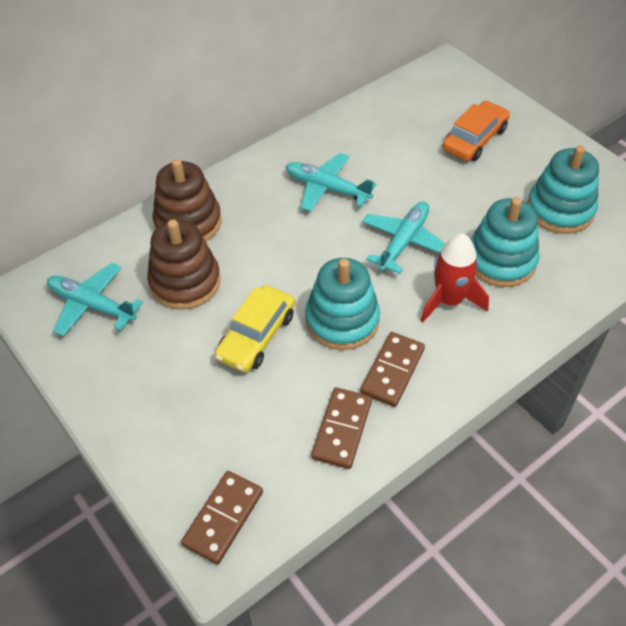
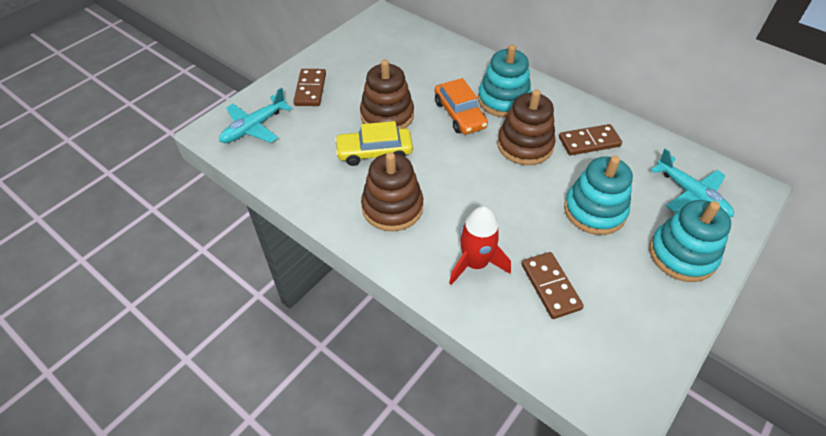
brown stacking toy: 2 -> 3
turquoise plane: 3 -> 2

